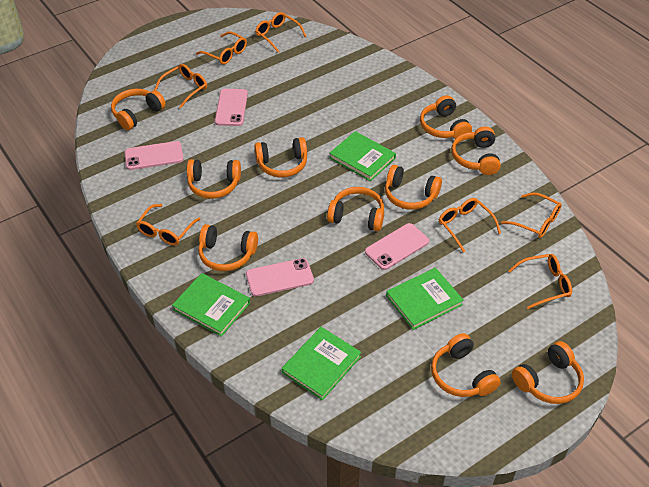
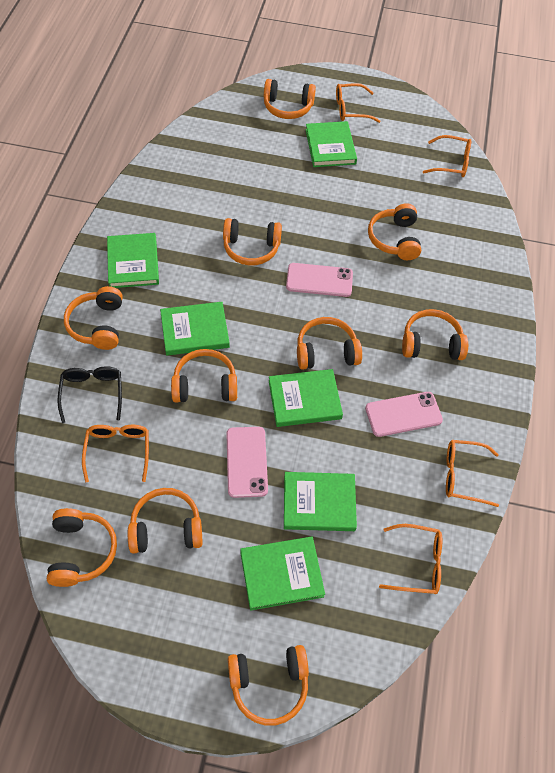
black glasses: 0 -> 1
green book: 4 -> 6
orange glasses: 7 -> 5
pink phone: 4 -> 3

